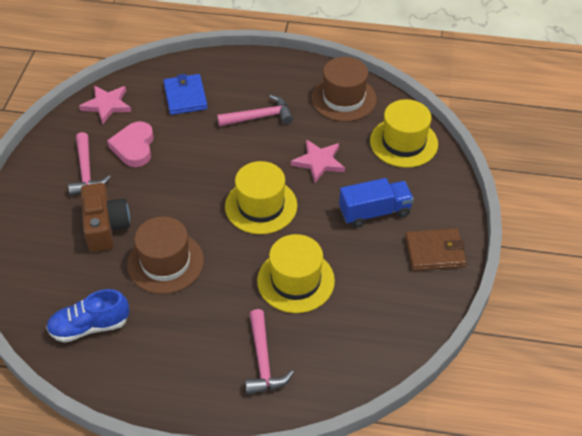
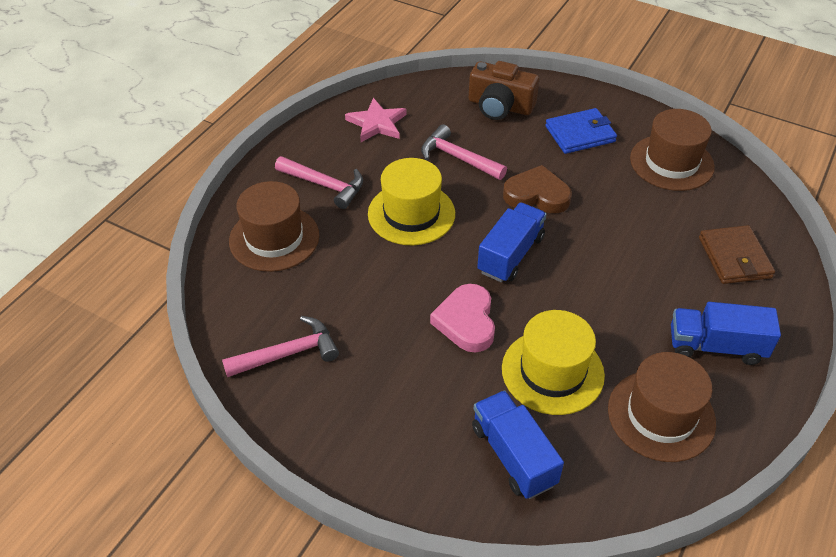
blue shoe: 1 -> 0
blue truck: 1 -> 3
brown hat: 2 -> 3
brown heart: 0 -> 1
pink star: 2 -> 1
yellow hat: 3 -> 2

